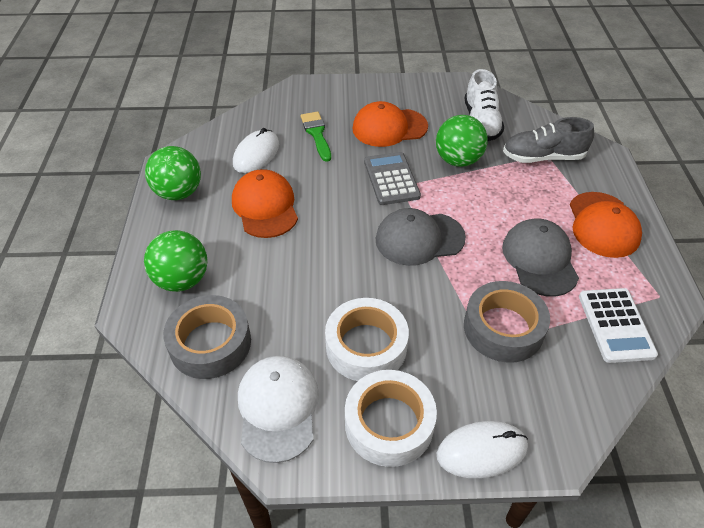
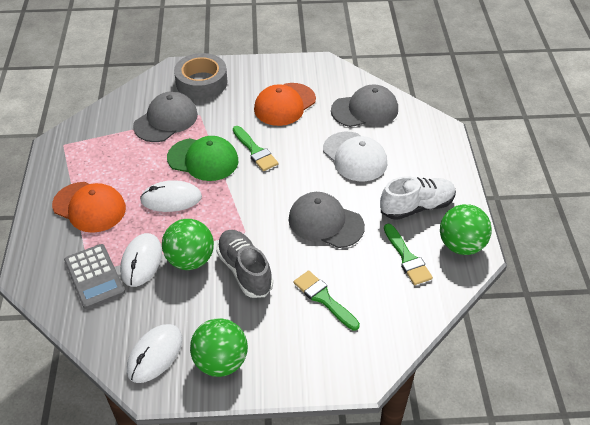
green brush: 1 -> 3
green cap: 0 -> 1
grey cap: 2 -> 3
grey tape: 2 -> 1
orange cap: 3 -> 2
white calculator: 1 -> 0
white mouse: 2 -> 3
white tape: 2 -> 0

